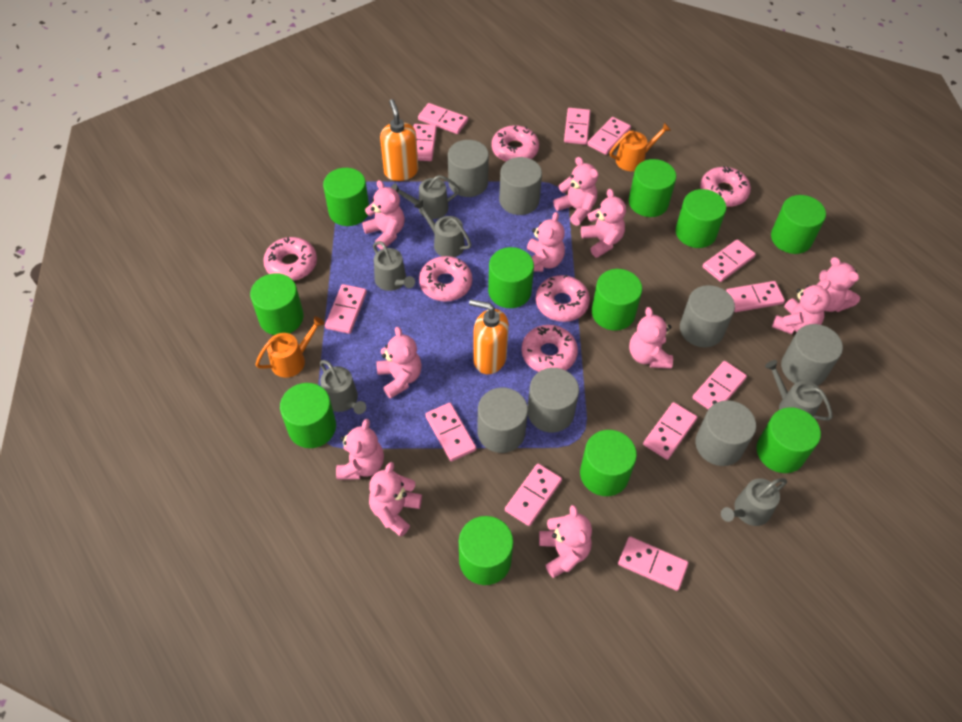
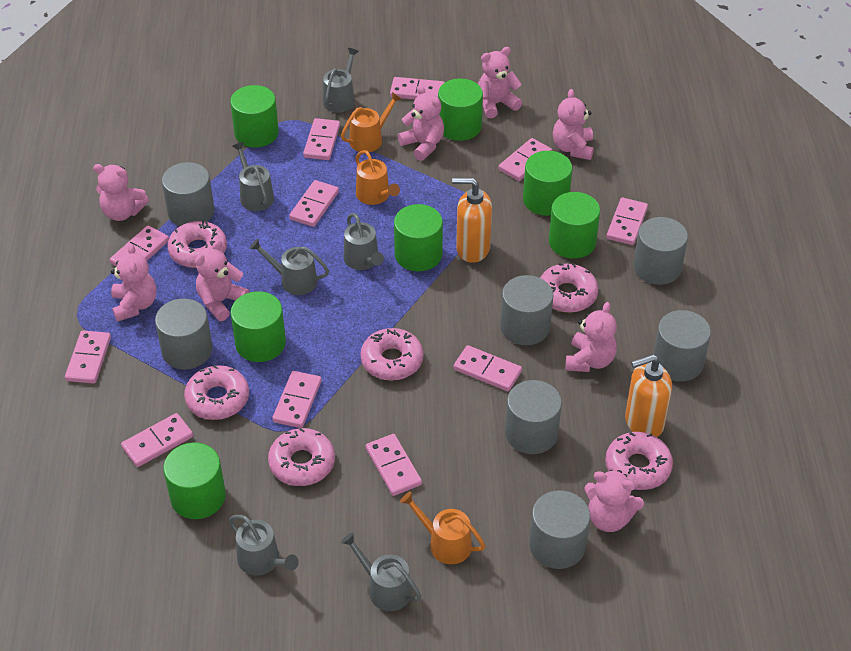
green cylinder: 11 -> 7
orange watering can: 2 -> 3
pink domino: 12 -> 11
pink teddy bear: 11 -> 8

